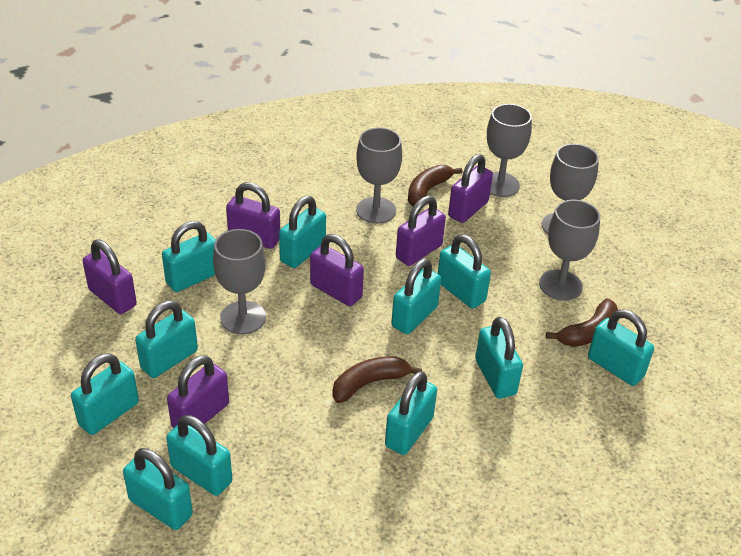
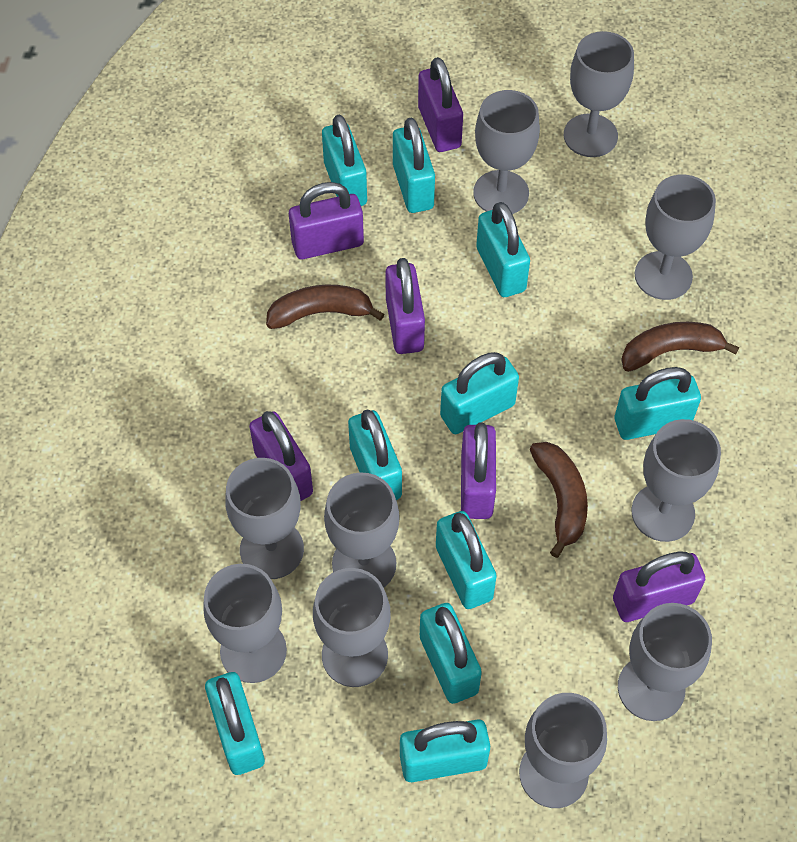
grey goblet: 5 -> 10
turquoise padlock: 11 -> 10

